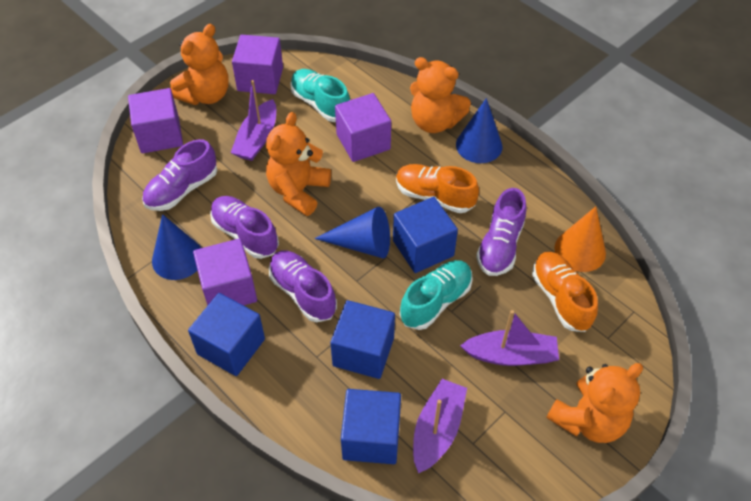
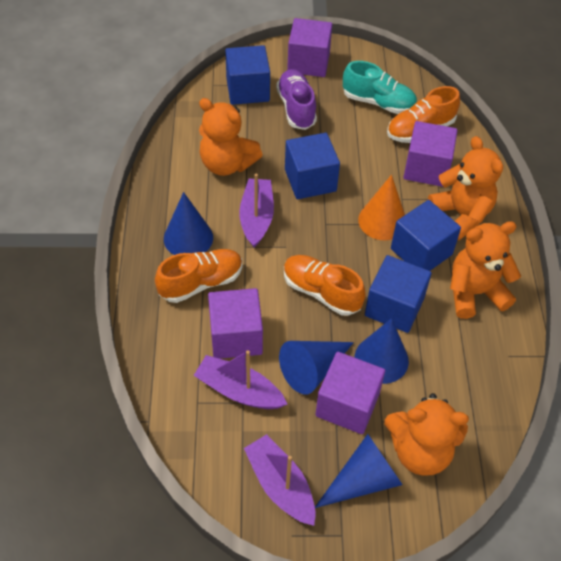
blue cone: 3 -> 4
orange shoe: 2 -> 3
purple shoe: 4 -> 1
turquoise shoe: 2 -> 1

